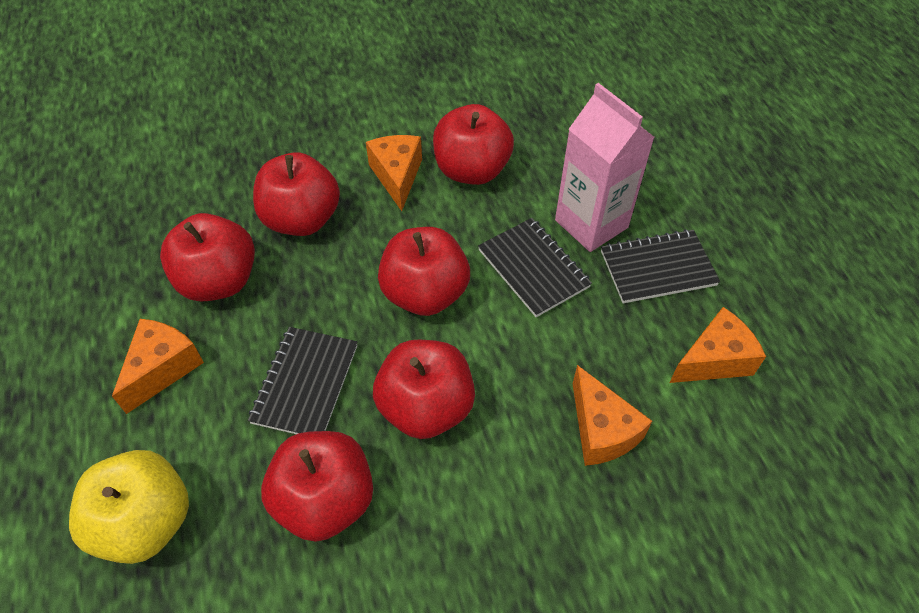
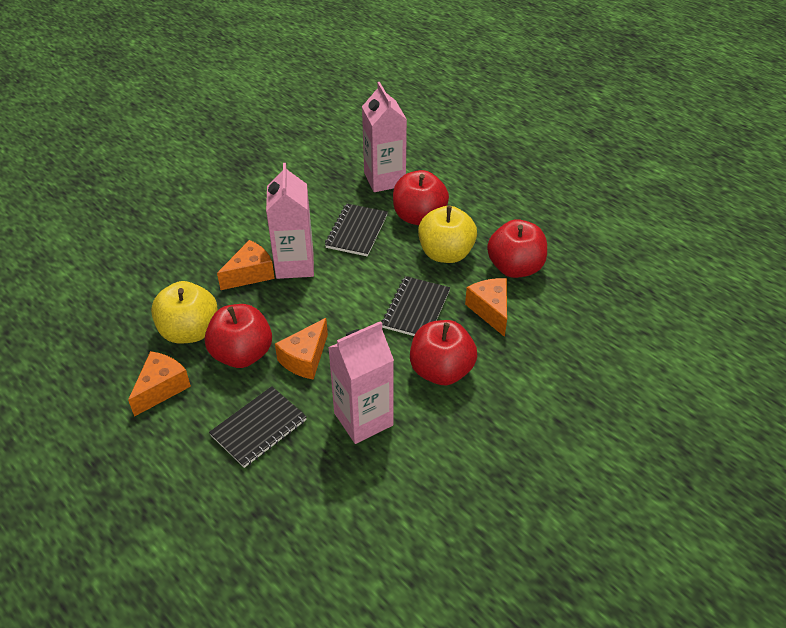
pink carton: 1 -> 3
red apple: 6 -> 4
yellow apple: 1 -> 2

